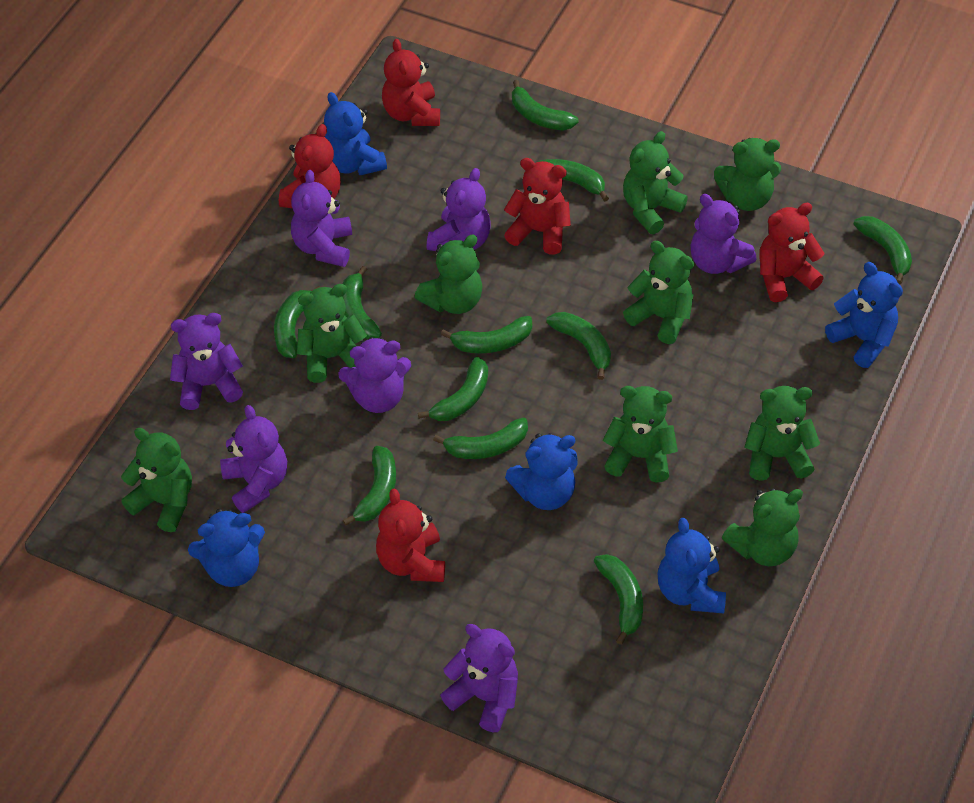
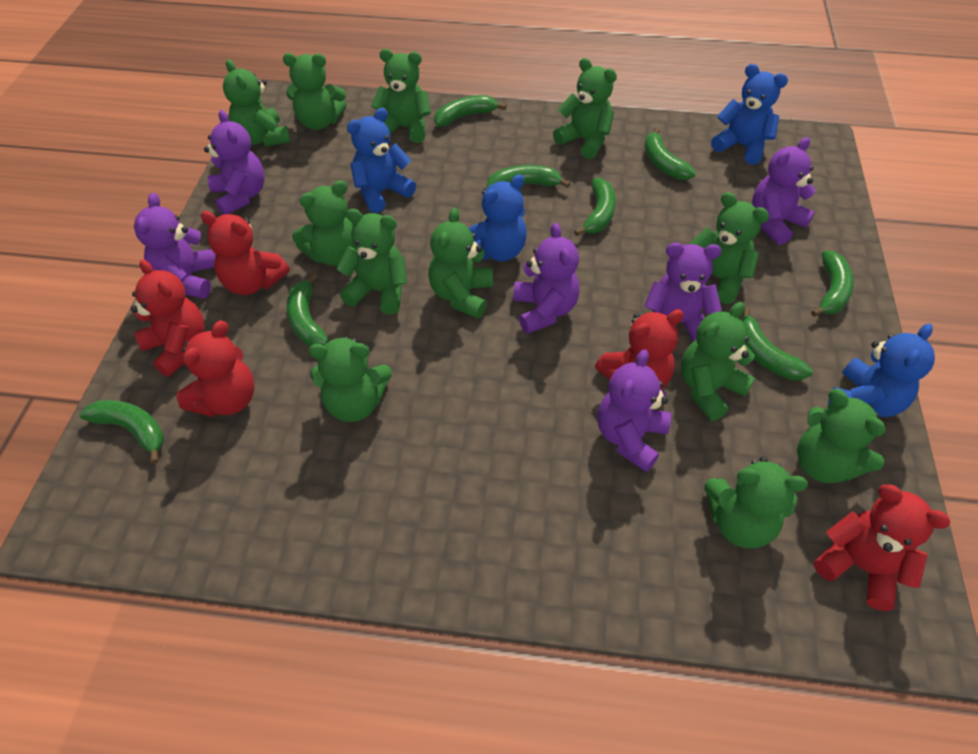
blue teddy bear: 5 -> 4
green banana: 11 -> 8
green teddy bear: 9 -> 12
purple teddy bear: 7 -> 6

